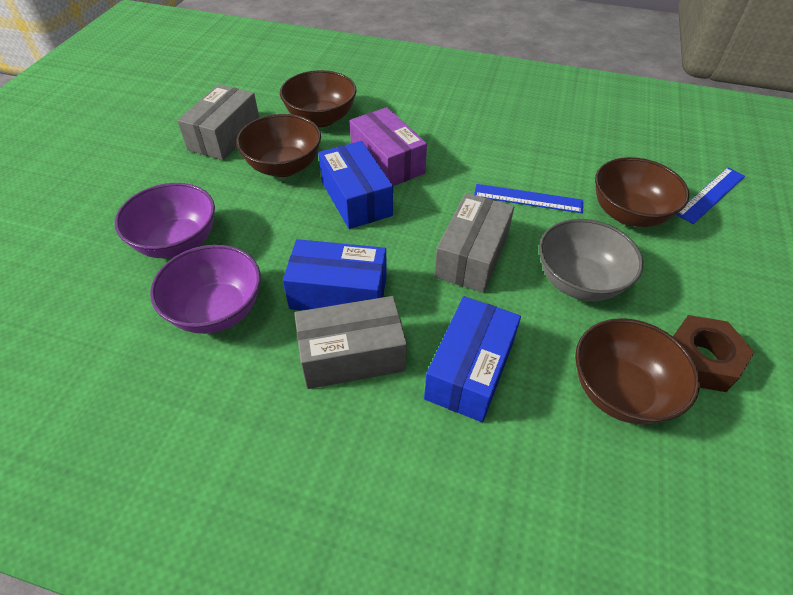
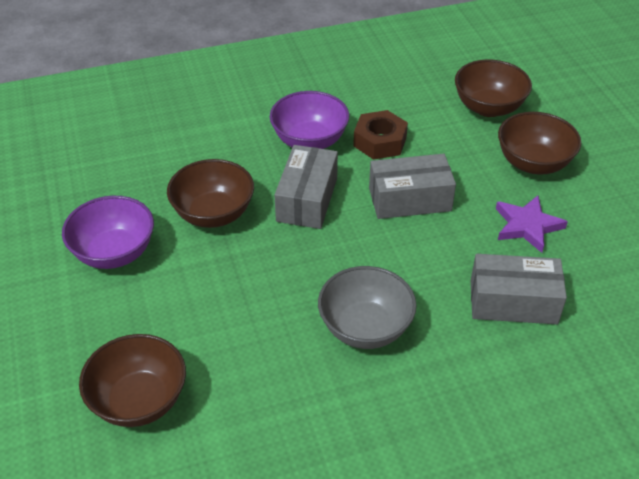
blue box: 3 -> 0
blue ruler: 2 -> 0
purple box: 1 -> 0
purple star: 0 -> 1

